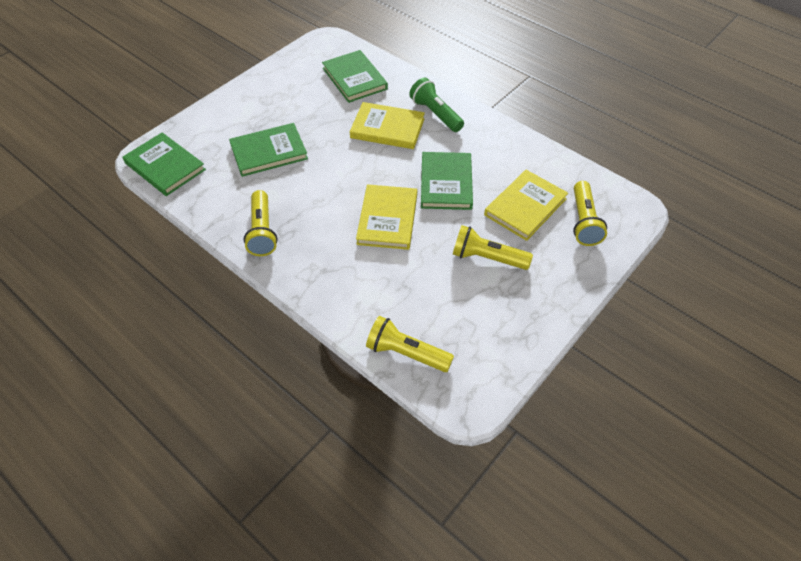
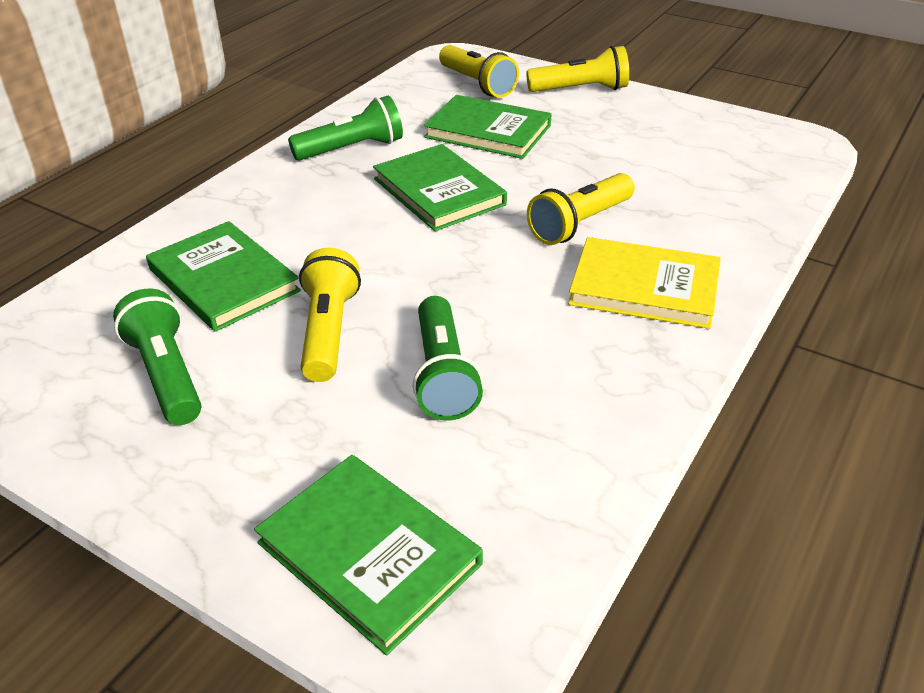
green flashlight: 1 -> 3
yellow book: 3 -> 1

